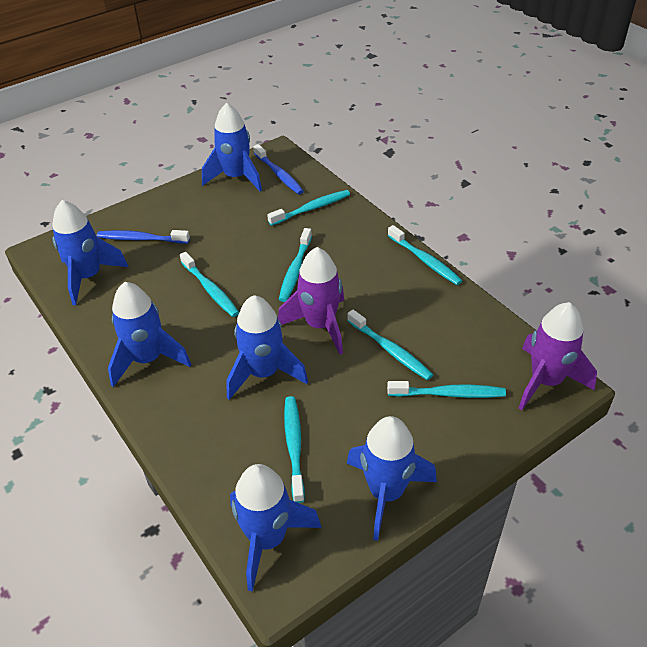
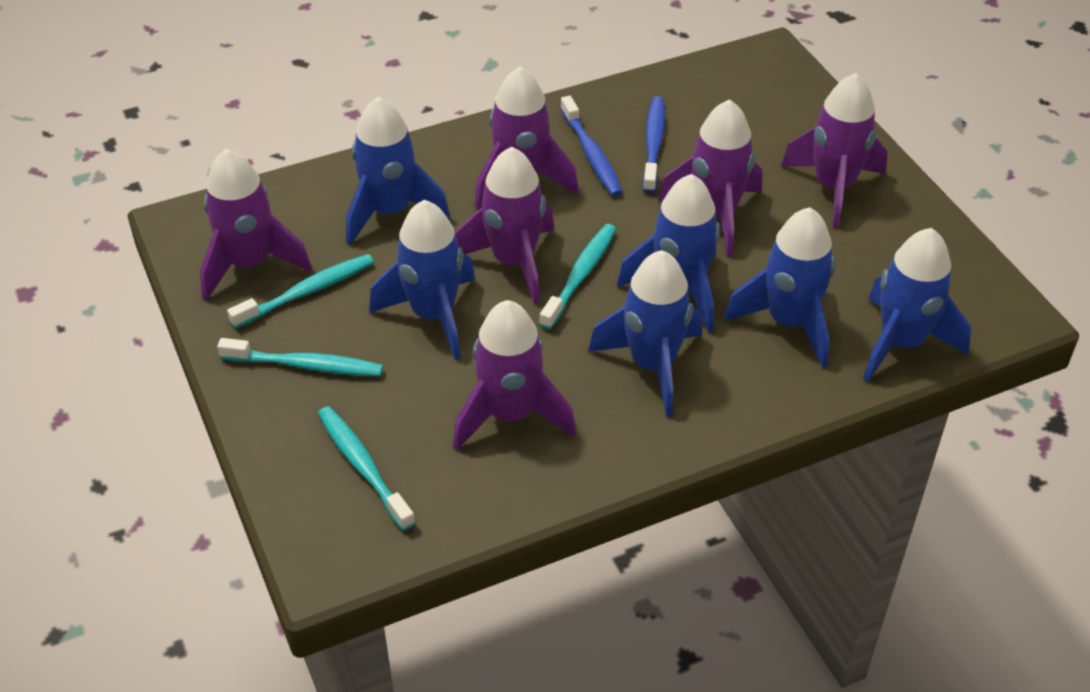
purple rocket: 2 -> 6
turquoise toothbrush: 7 -> 4

